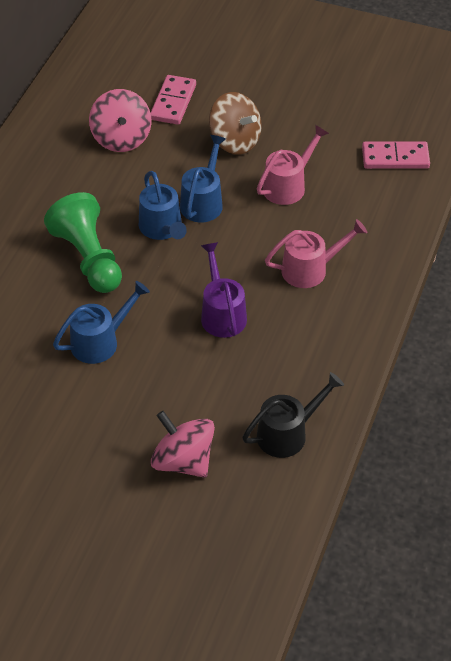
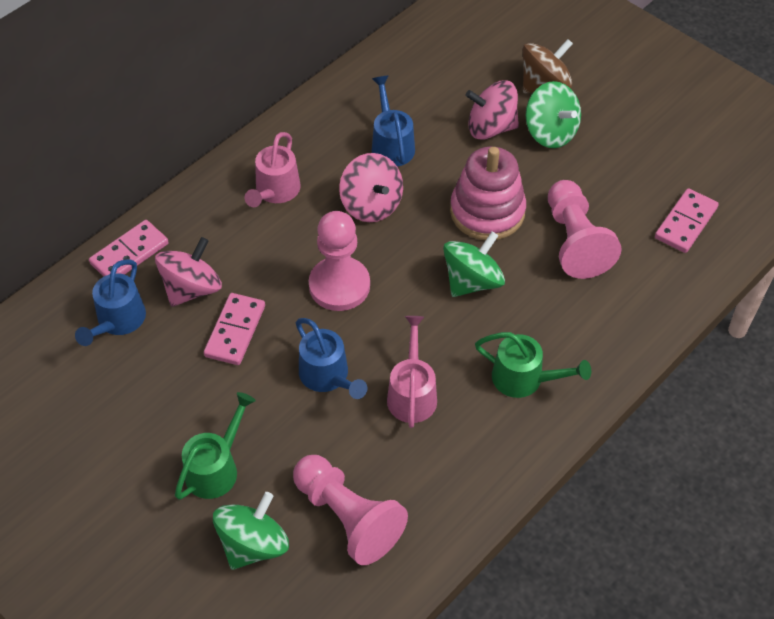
black watering can: 1 -> 0
green pawn: 1 -> 0
green spinning top: 0 -> 3
green watering can: 0 -> 2
pink domino: 2 -> 3
pink pawn: 0 -> 3
pink spinning top: 2 -> 3
pink stacking toy: 0 -> 1
purple watering can: 1 -> 0

